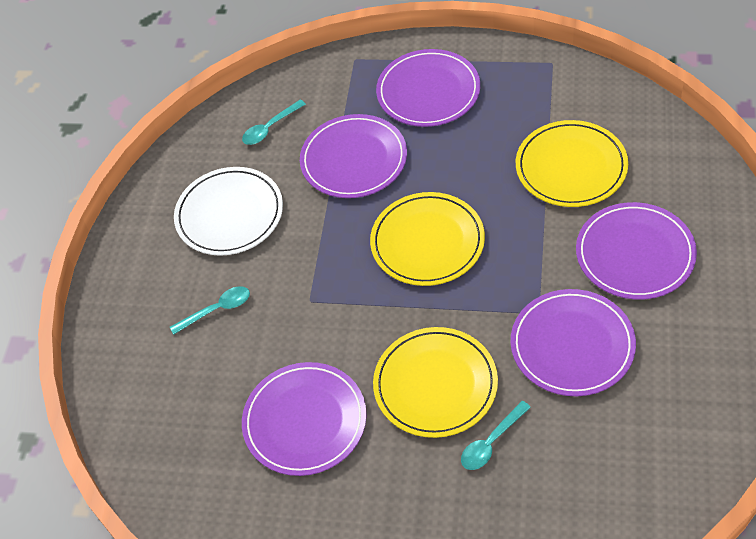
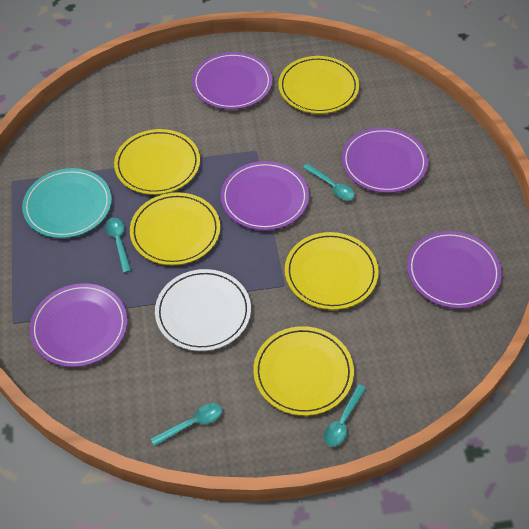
turquoise plate: 0 -> 1
turquoise spoon: 3 -> 4
yellow plate: 3 -> 5

